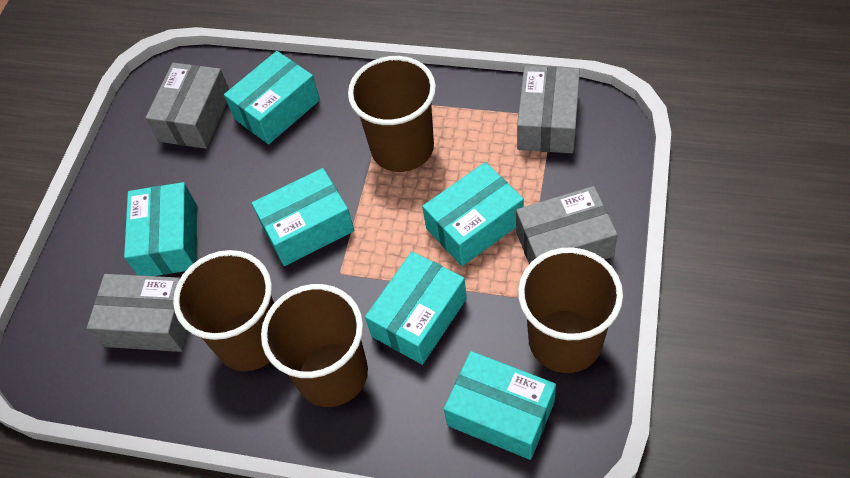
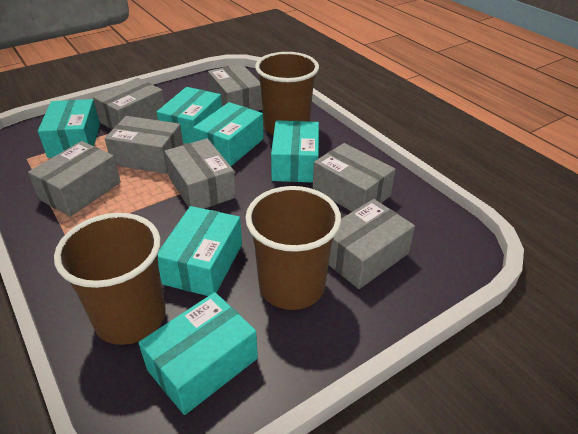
brown cup: 4 -> 3
grey box: 4 -> 7

